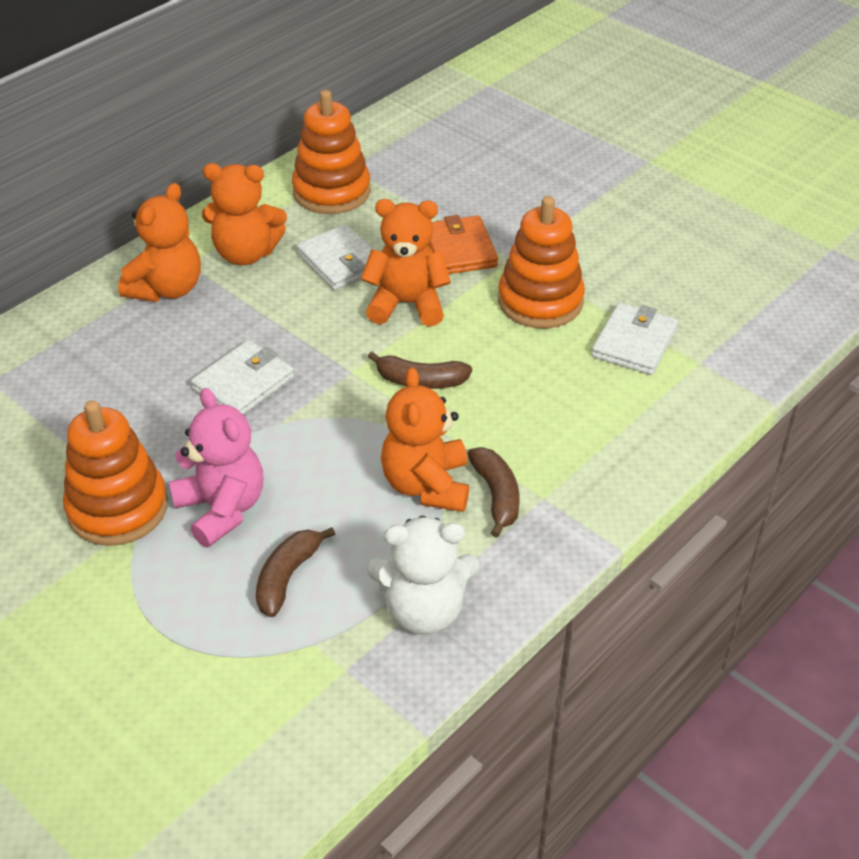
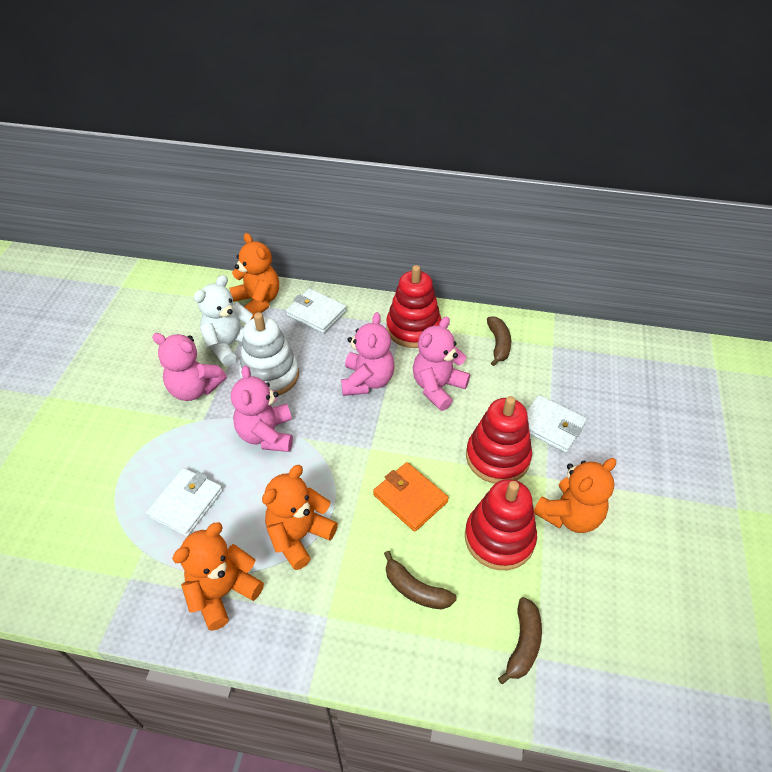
orange stacking toy: 3 -> 0
pink teddy bear: 1 -> 4
red stacking toy: 0 -> 3
white stacking toy: 0 -> 1

